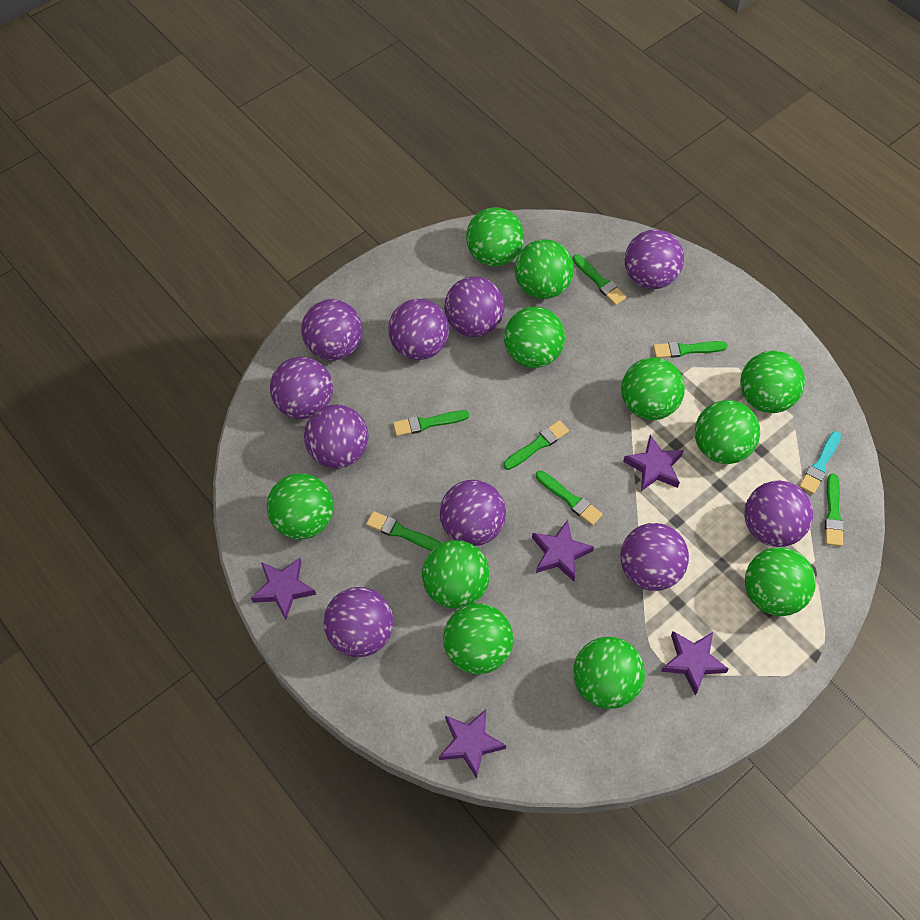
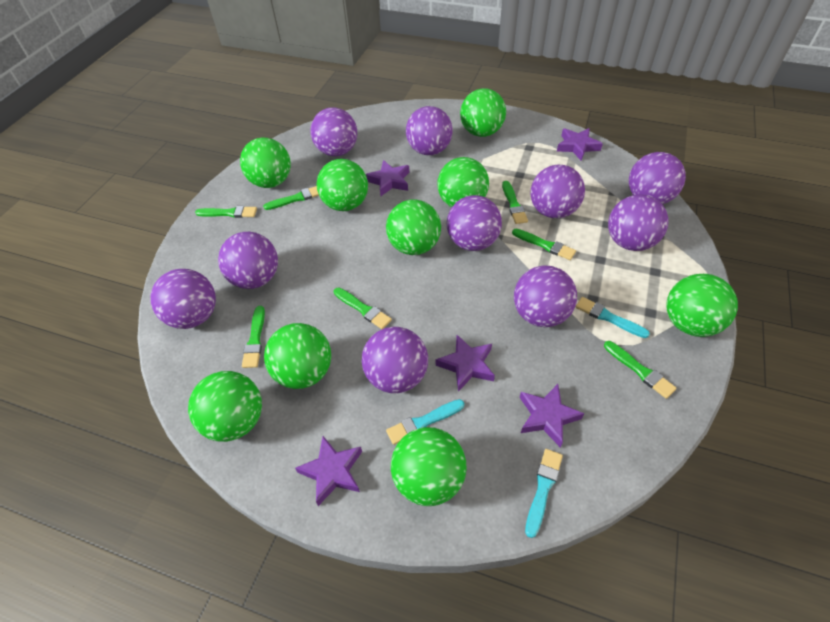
green ball: 11 -> 9
turquoise brush: 1 -> 3

